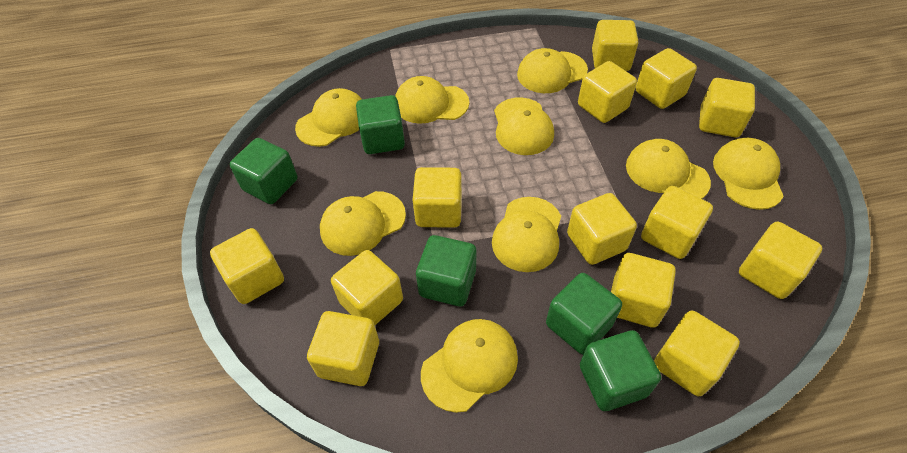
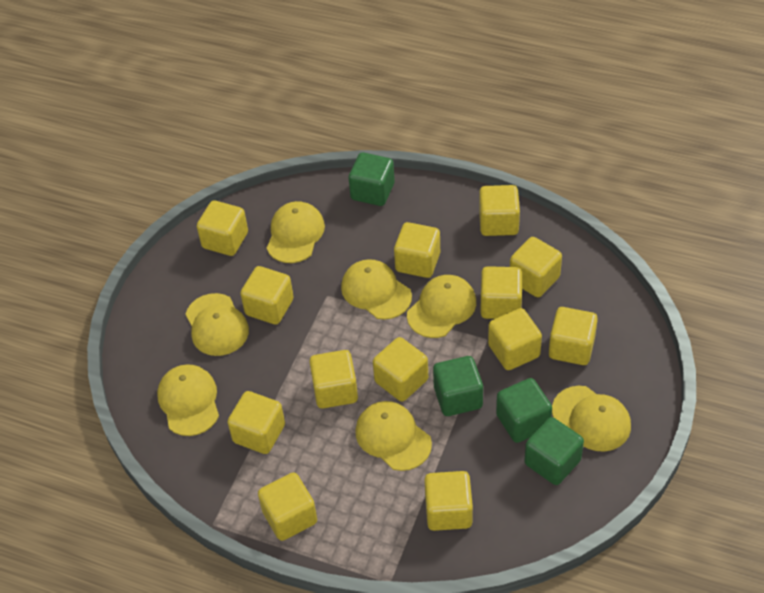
green cube: 5 -> 4
yellow cap: 9 -> 7

